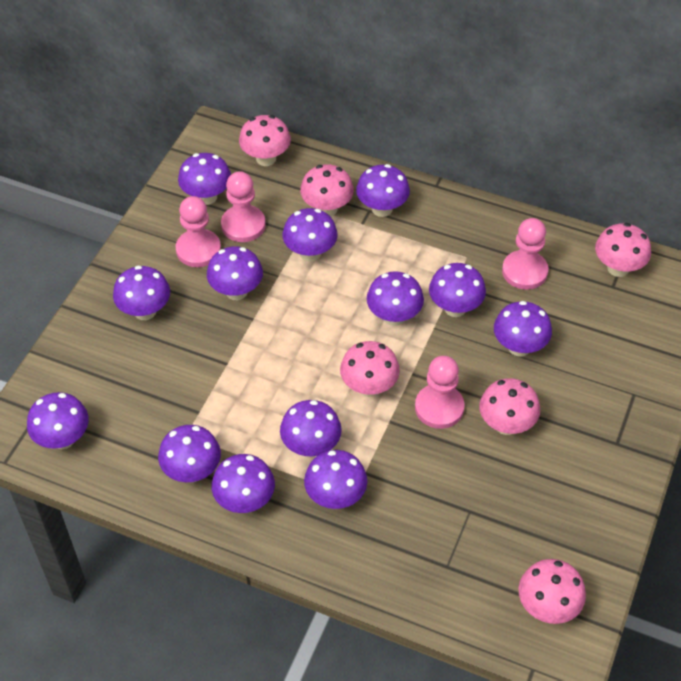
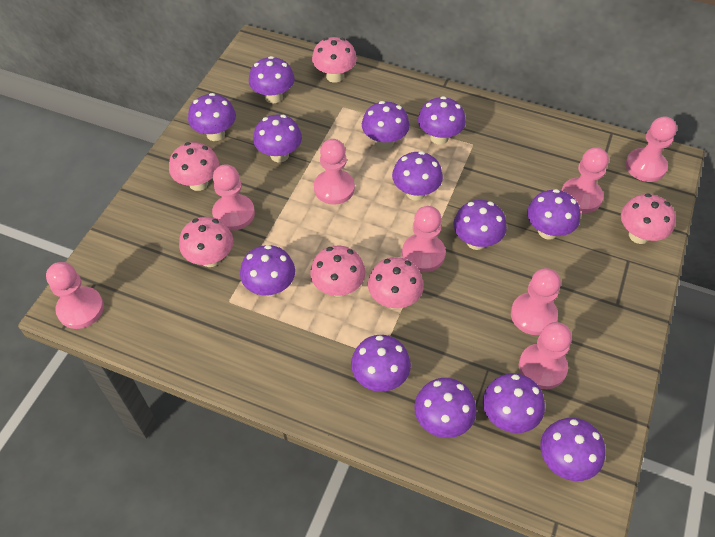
pink pawn: 4 -> 8

